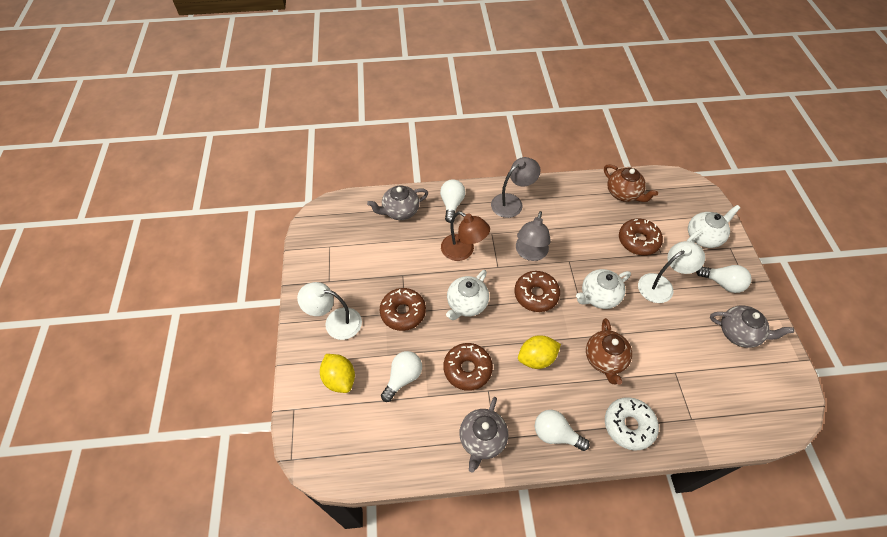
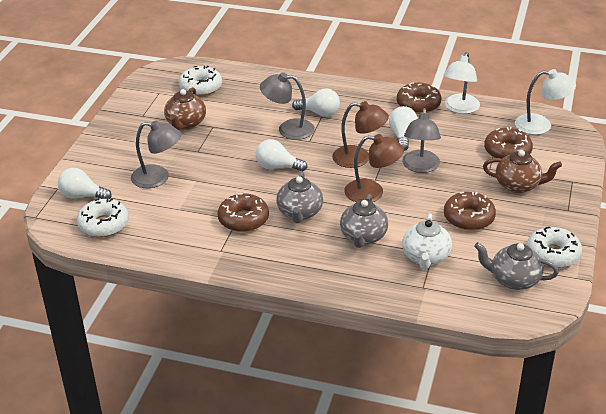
brown lamp: 1 -> 2
grey lamp: 2 -> 3
white donut: 1 -> 3
white teapot: 3 -> 1
yellow lemon: 2 -> 0

